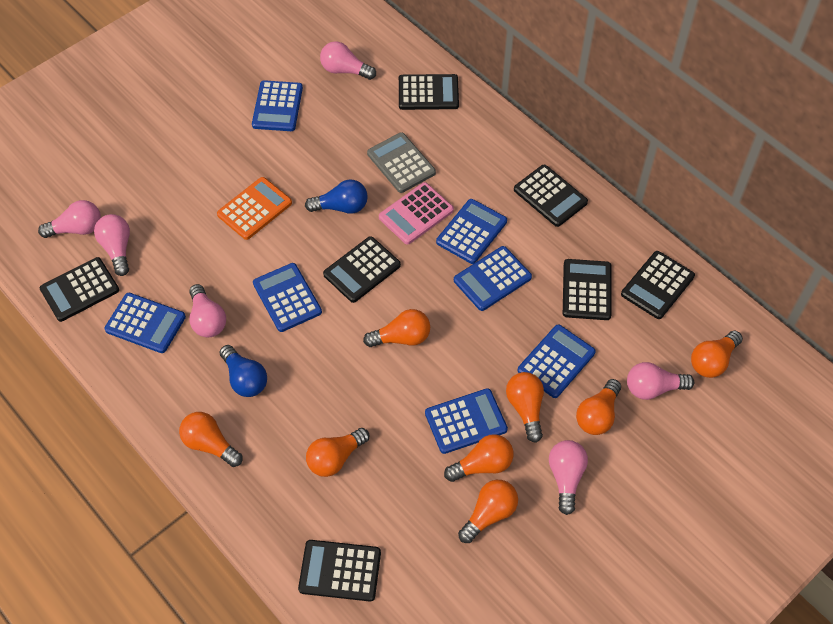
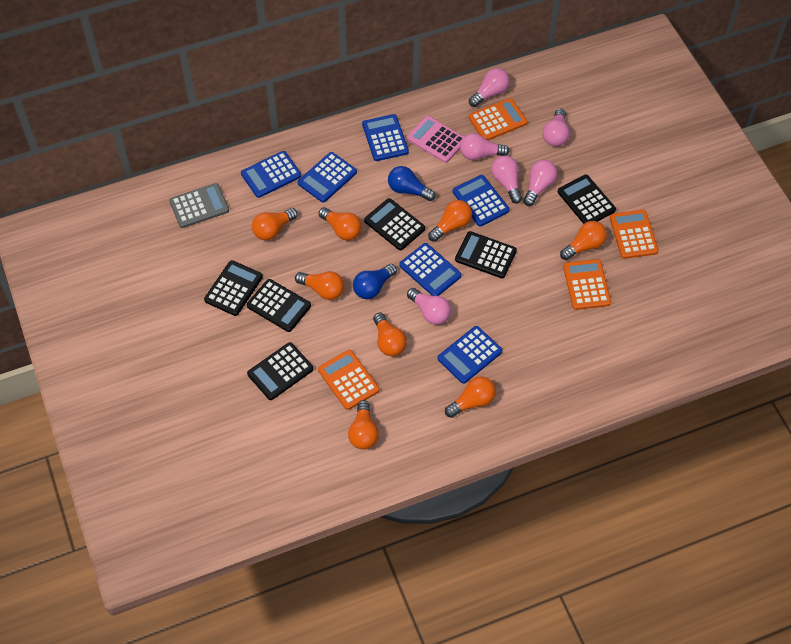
black calculator: 7 -> 6
blue calculator: 7 -> 6
orange calculator: 1 -> 4

